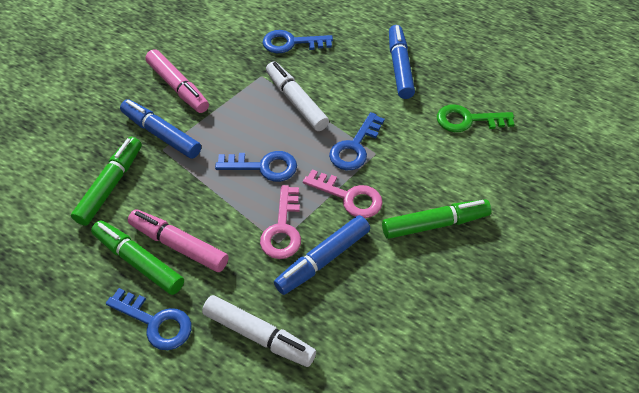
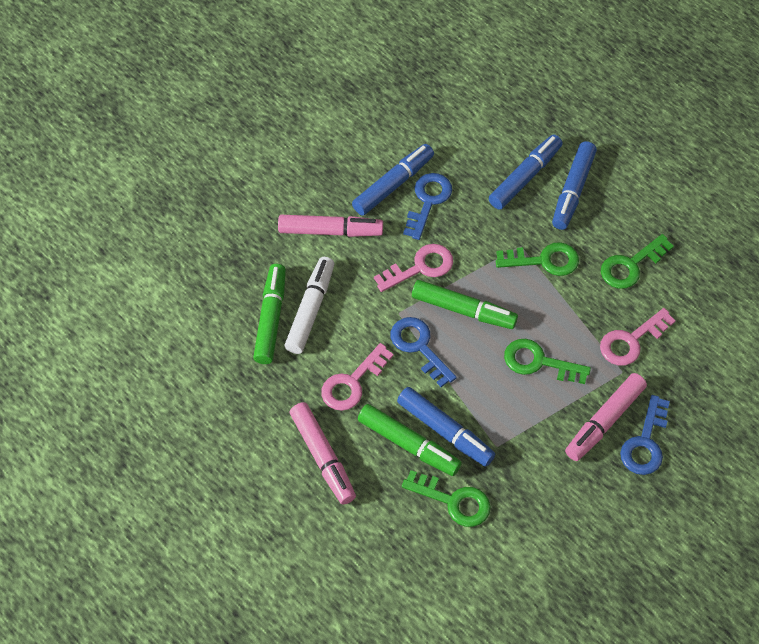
blue key: 4 -> 3
blue marker: 3 -> 4
green key: 1 -> 4
pink key: 2 -> 3
pink marker: 2 -> 3
white marker: 2 -> 1

